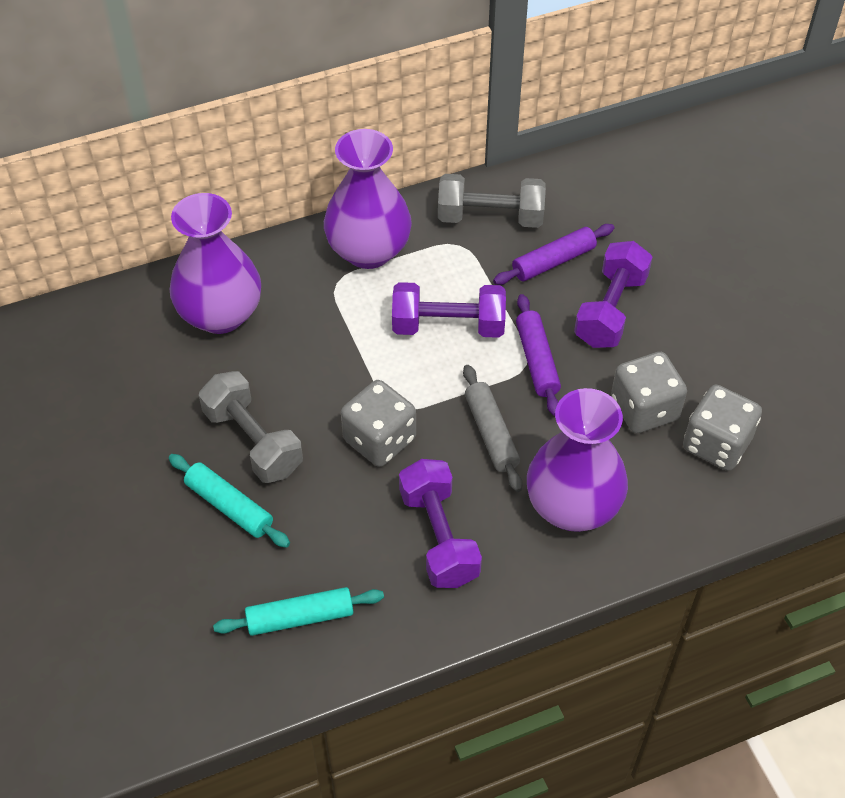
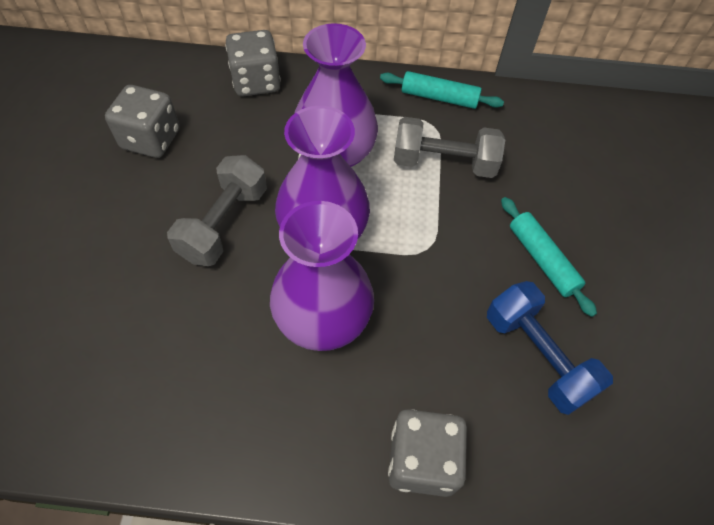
blue dumbbell: 0 -> 1
grey rolling pin: 1 -> 0
purple dumbbell: 3 -> 0
purple rolling pin: 2 -> 0

